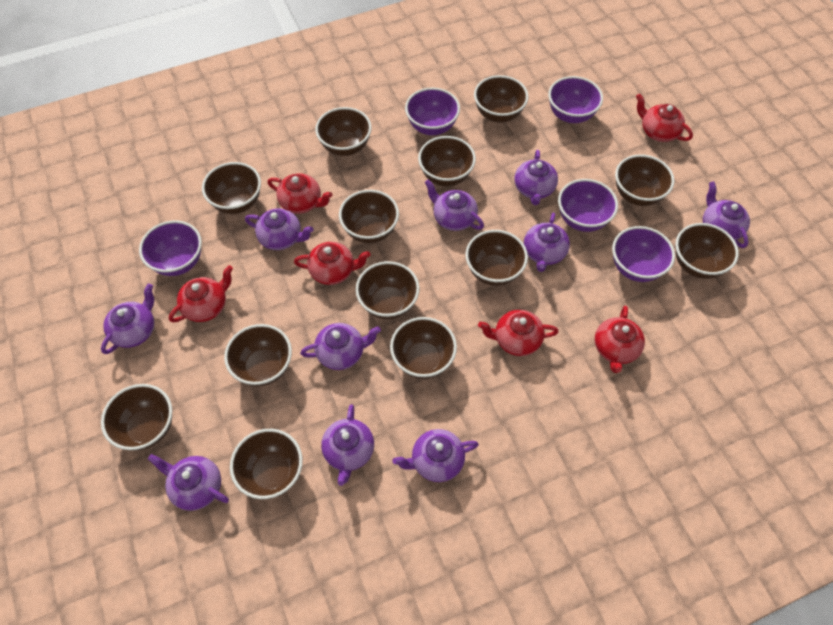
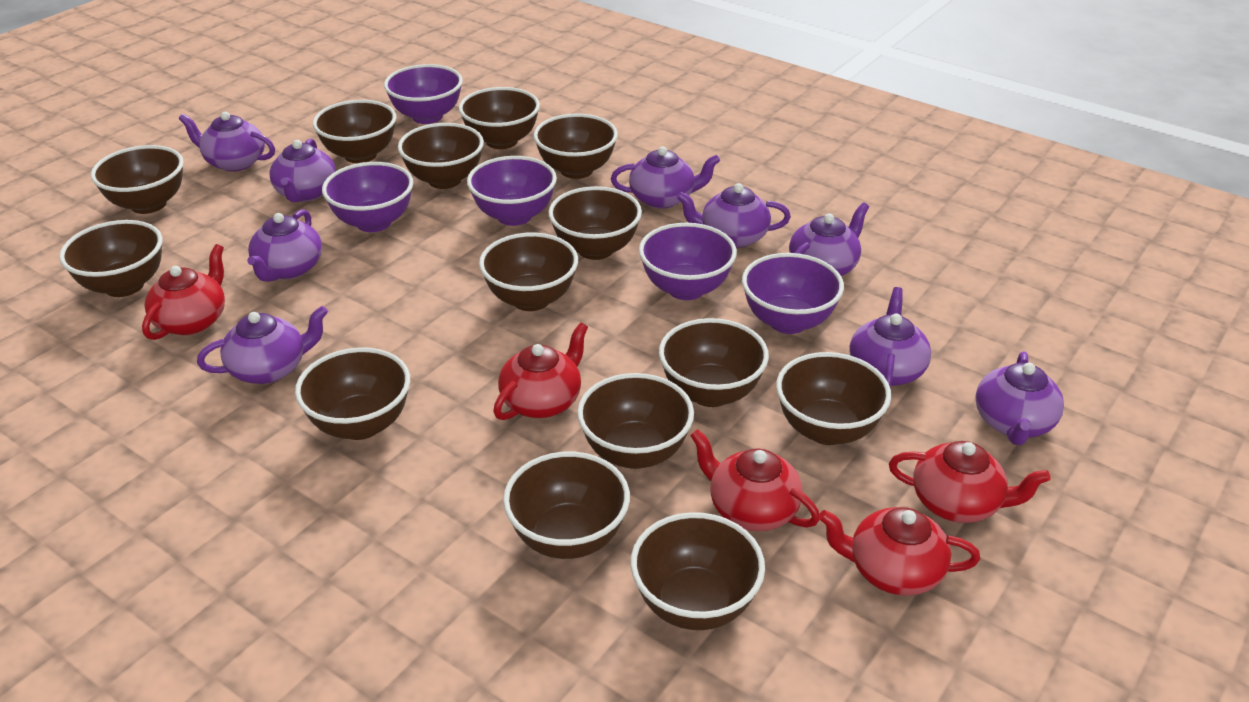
brown bowl: 13 -> 14
purple teapot: 10 -> 9
red teapot: 6 -> 5

